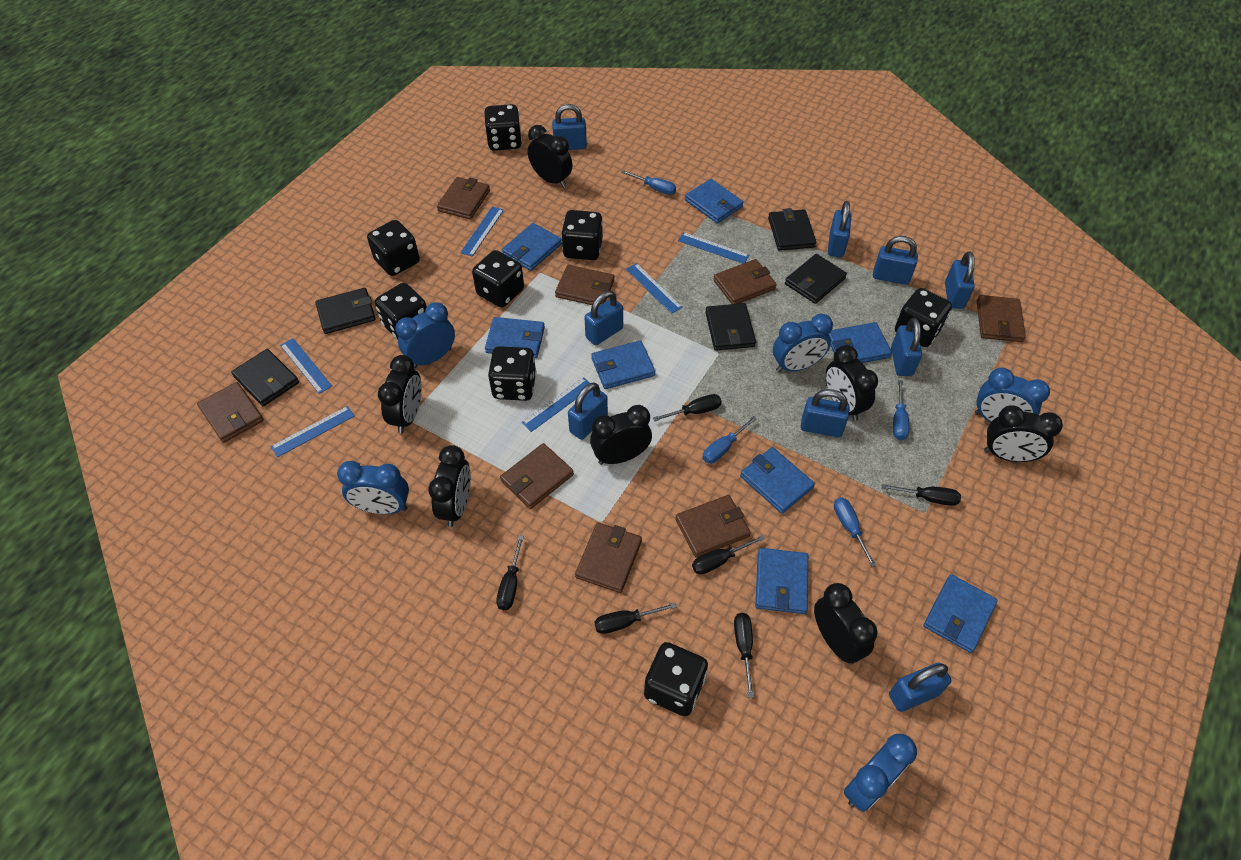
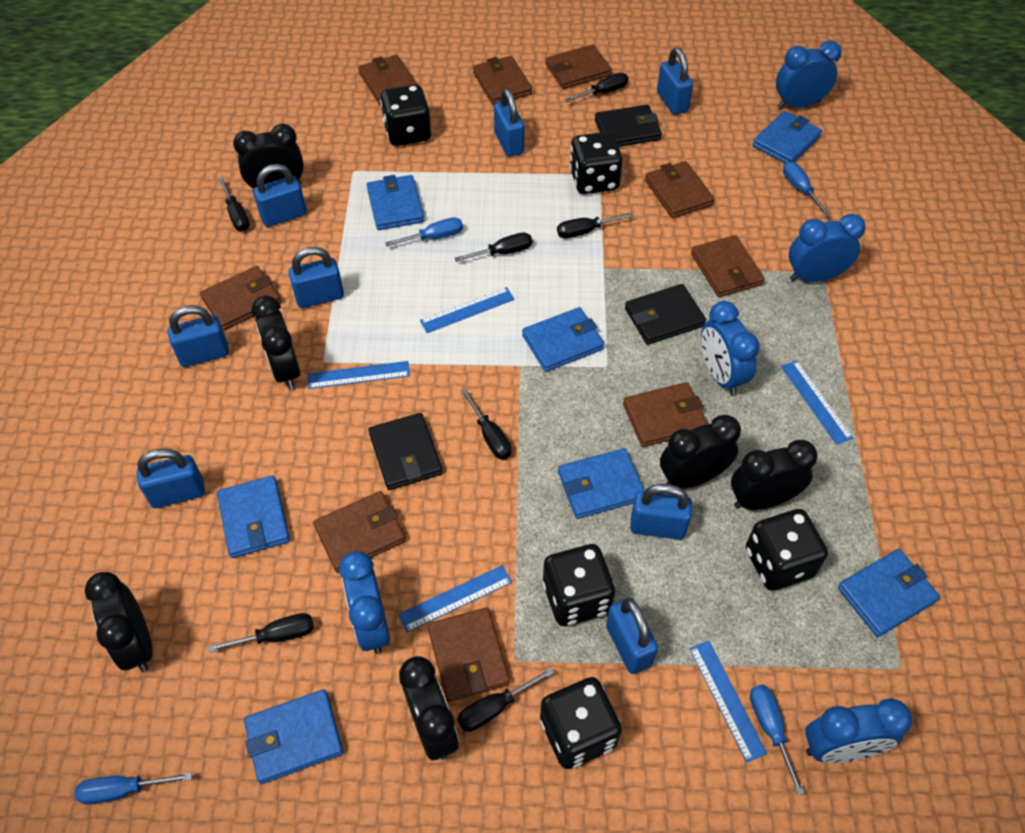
black clock: 7 -> 6
black dice: 8 -> 5
black screwdriver: 6 -> 7
black wallet: 5 -> 3
blue padlock: 9 -> 8
blue ruler: 6 -> 5
blue wallet: 8 -> 7
brown wallet: 8 -> 9

